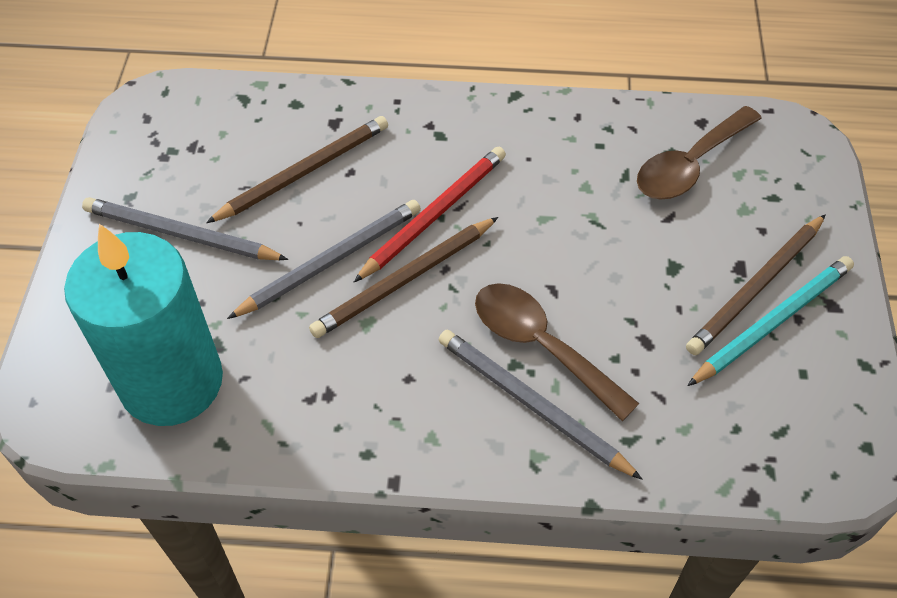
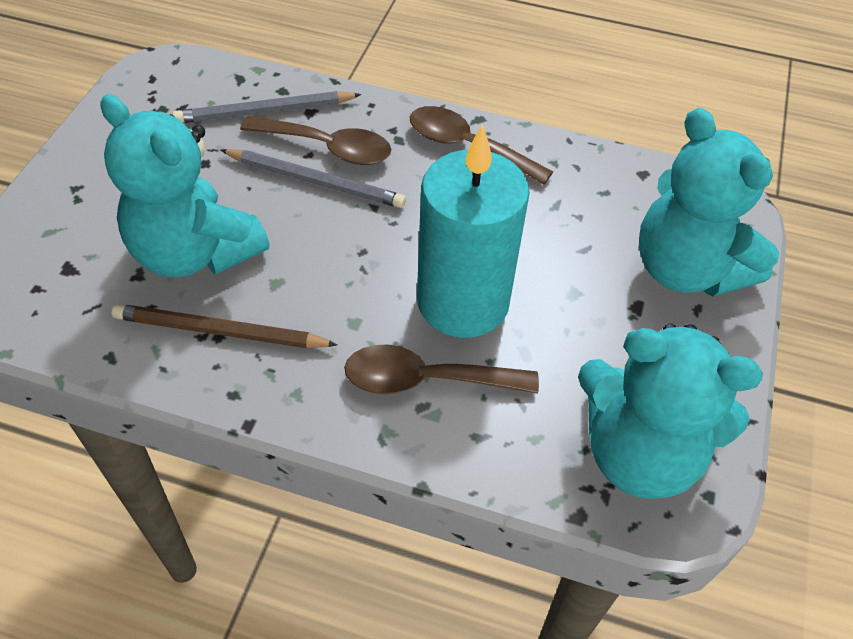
brown pencil: 3 -> 1
brown spoon: 2 -> 3
grey pencil: 3 -> 2
red pencil: 1 -> 0
turquoise pencil: 1 -> 0
turquoise teddy bear: 0 -> 3

